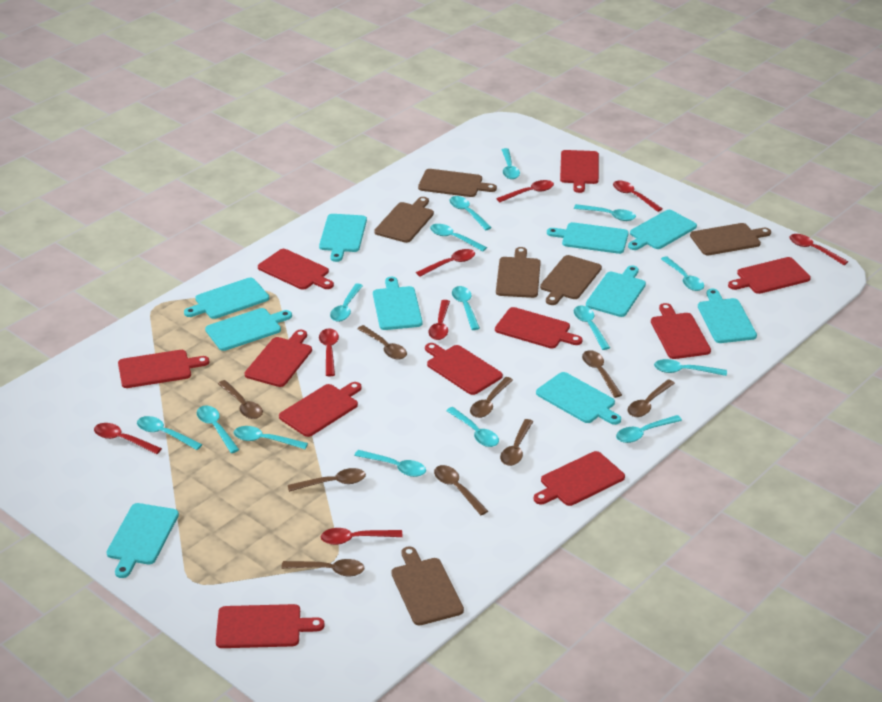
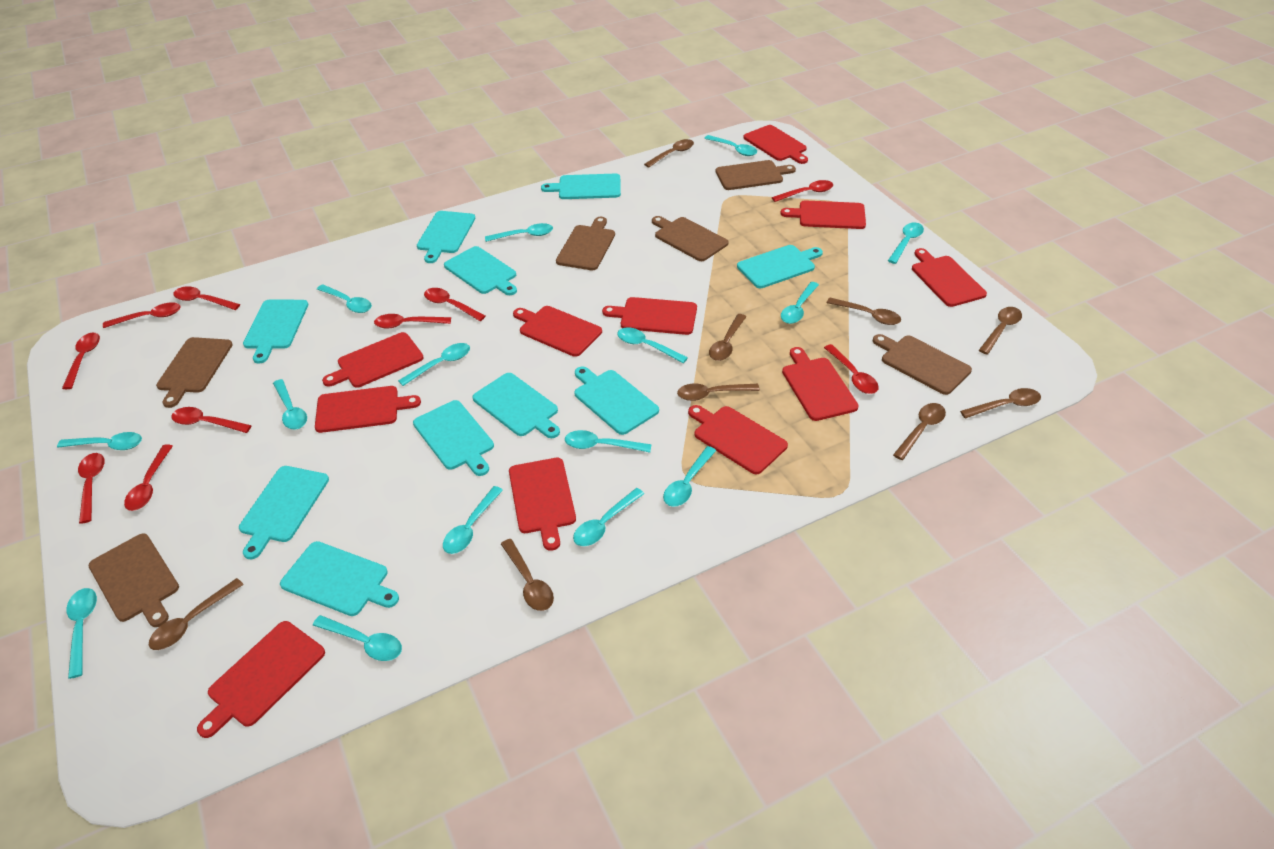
red spoon: 8 -> 10

